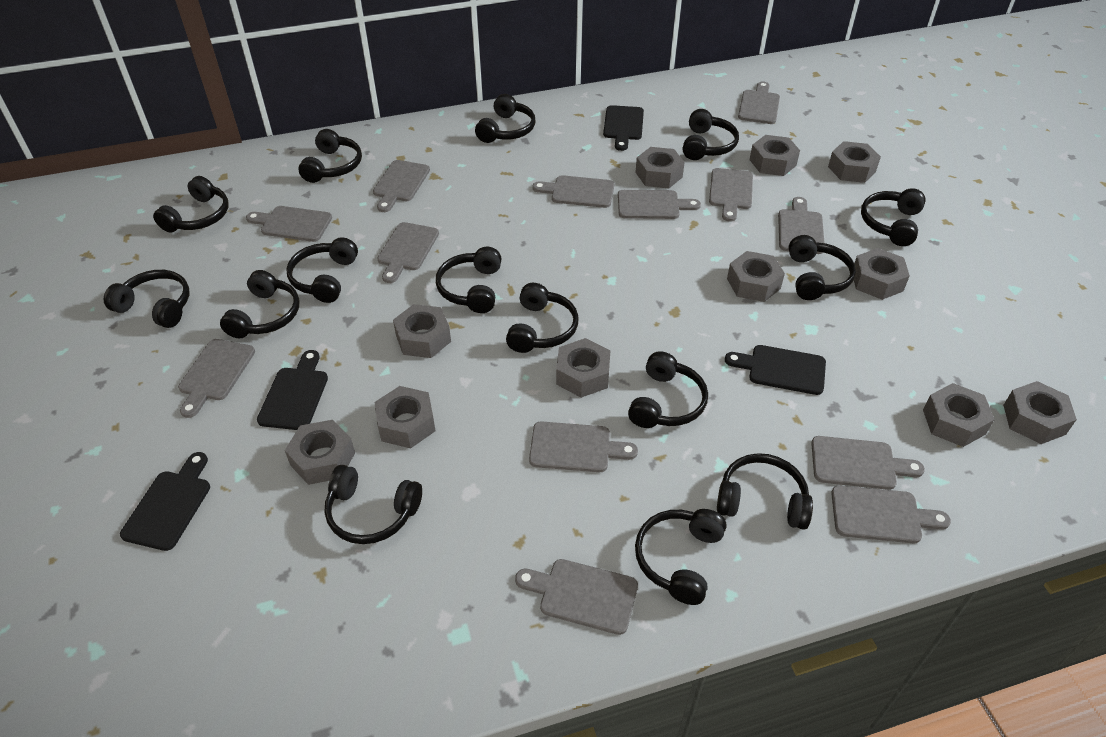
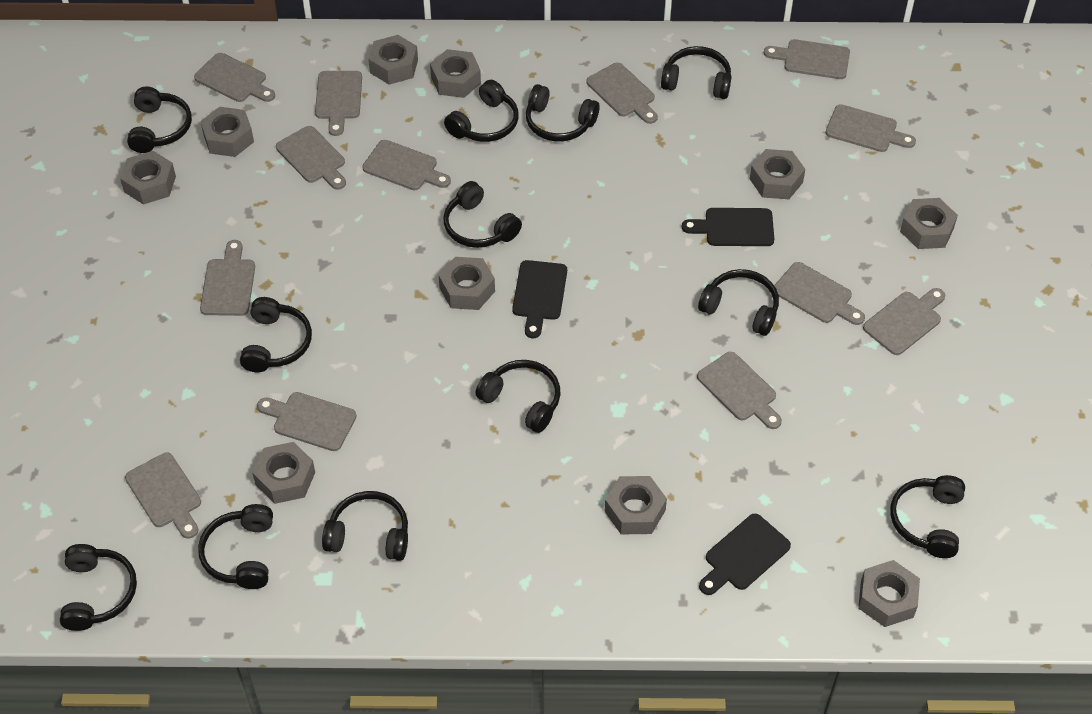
black cutting board: 4 -> 3
black headphones: 15 -> 12
grey nut: 11 -> 10

